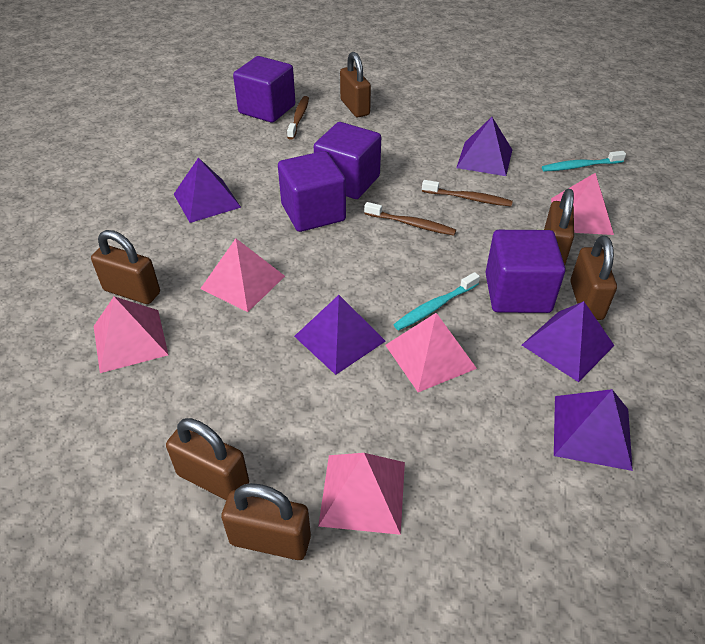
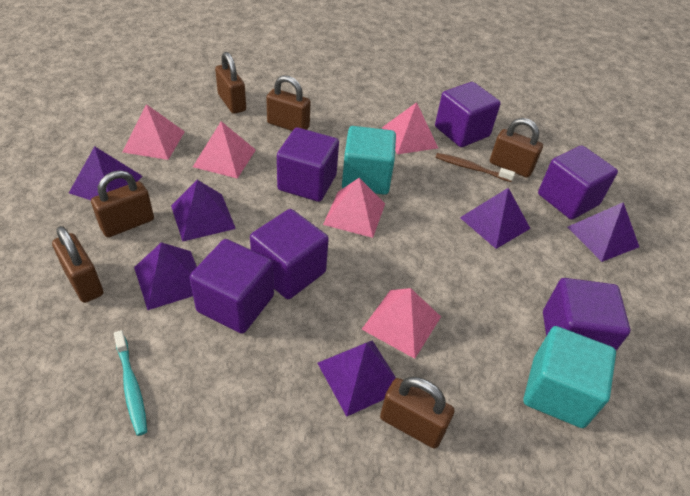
brown toothbrush: 3 -> 1
purple cube: 4 -> 6
purple pyramid: 5 -> 6
turquoise cube: 0 -> 2
turquoise toothbrush: 2 -> 1

